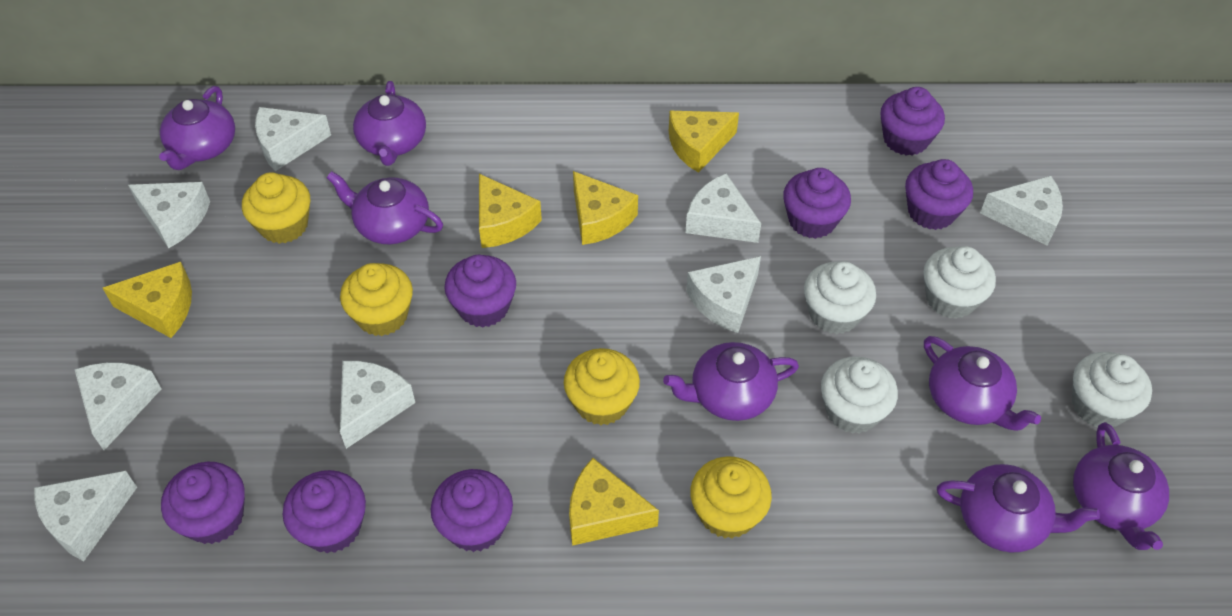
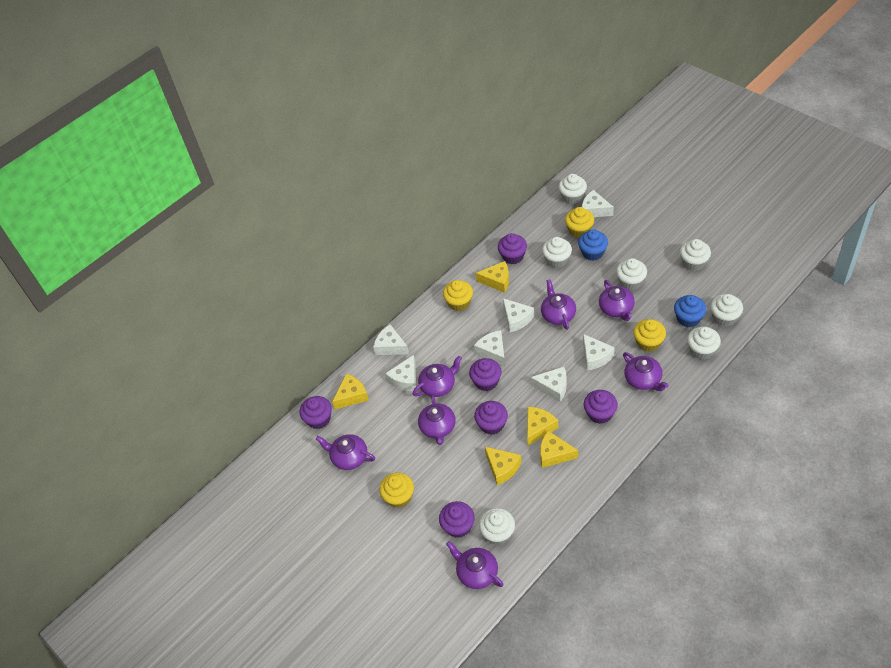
blue cupcake: 0 -> 2
purple cupcake: 7 -> 6
white cheese: 8 -> 7
white cupcake: 4 -> 7

